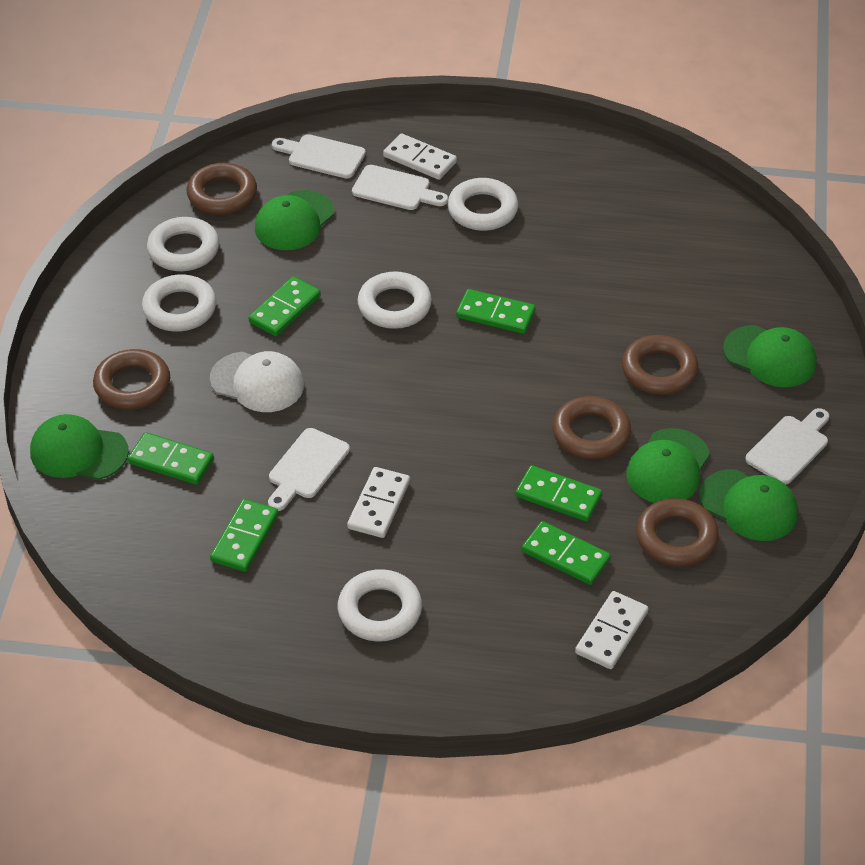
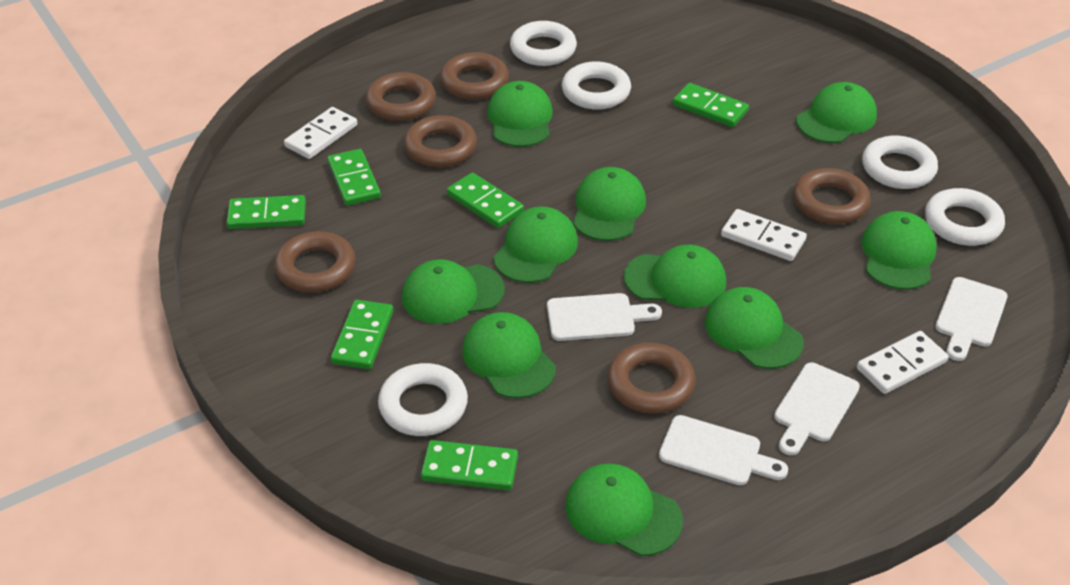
brown ring: 5 -> 6
green cap: 5 -> 10
white cap: 1 -> 0

